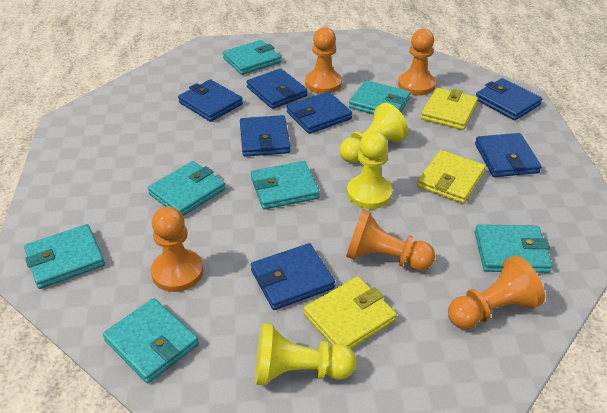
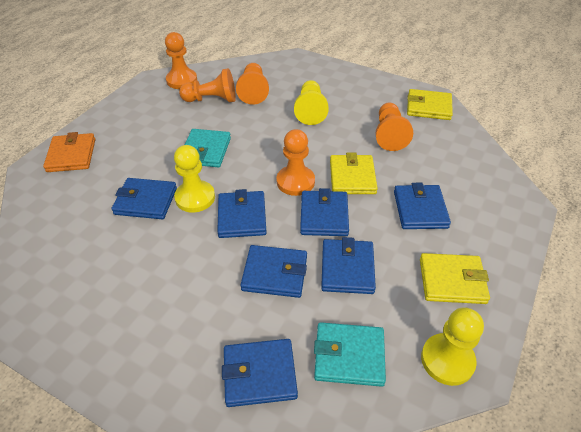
orange wallet: 0 -> 1
turquoise wallet: 7 -> 2

